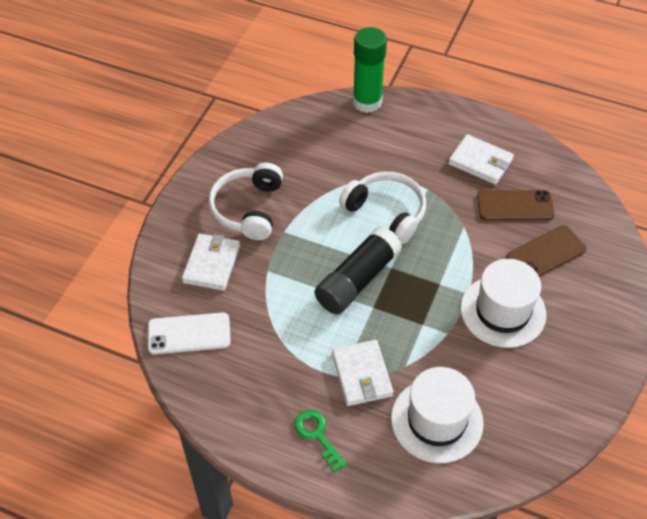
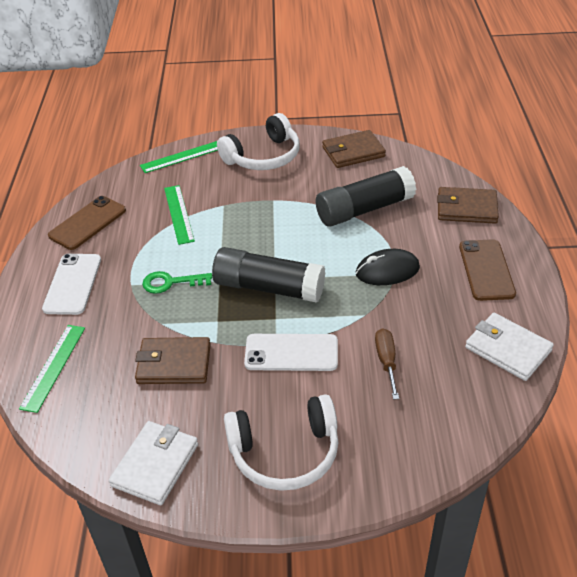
black glue stick: 1 -> 2
black mouse: 0 -> 1
brown screwdriver: 0 -> 1
brown wallet: 0 -> 3
green glue stick: 1 -> 0
green ruler: 0 -> 3
white hat: 2 -> 0
white phone: 1 -> 2
white wallet: 3 -> 2

